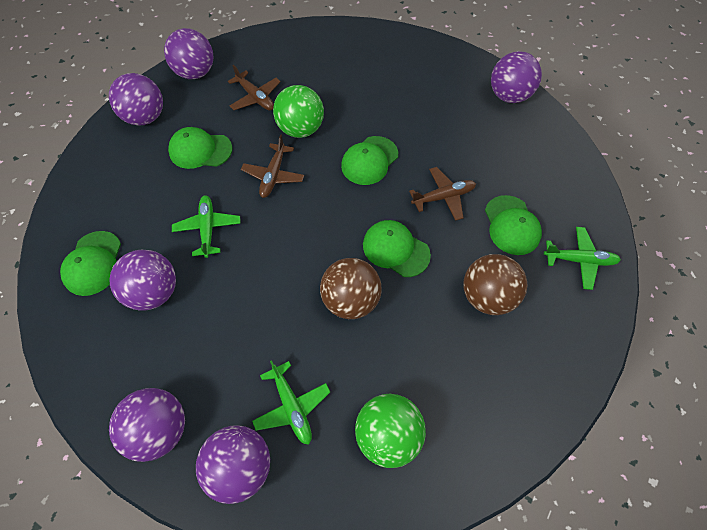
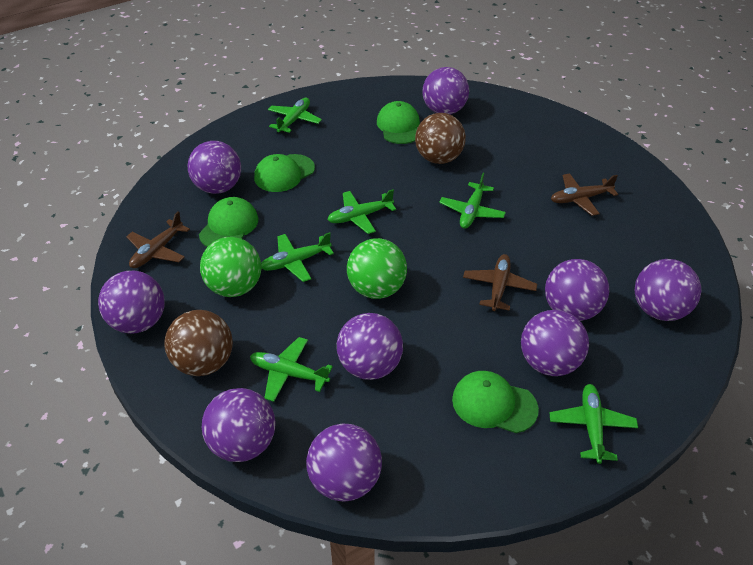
green cap: 5 -> 4
green plane: 3 -> 6
purple ball: 6 -> 9

